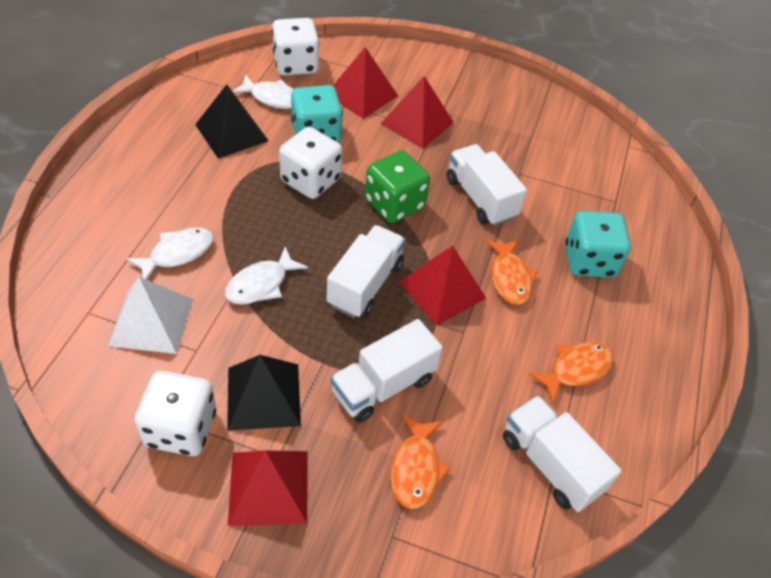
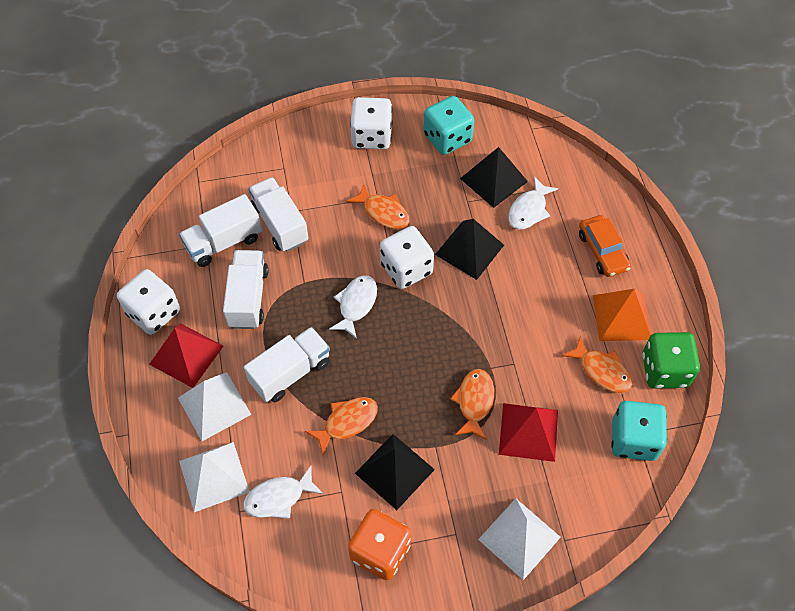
black pyramid: 2 -> 3
orange car: 0 -> 1
orange dice: 0 -> 1
orange fish: 3 -> 4
orange pyramid: 0 -> 1
red pyramid: 4 -> 2
white pyramid: 1 -> 3

